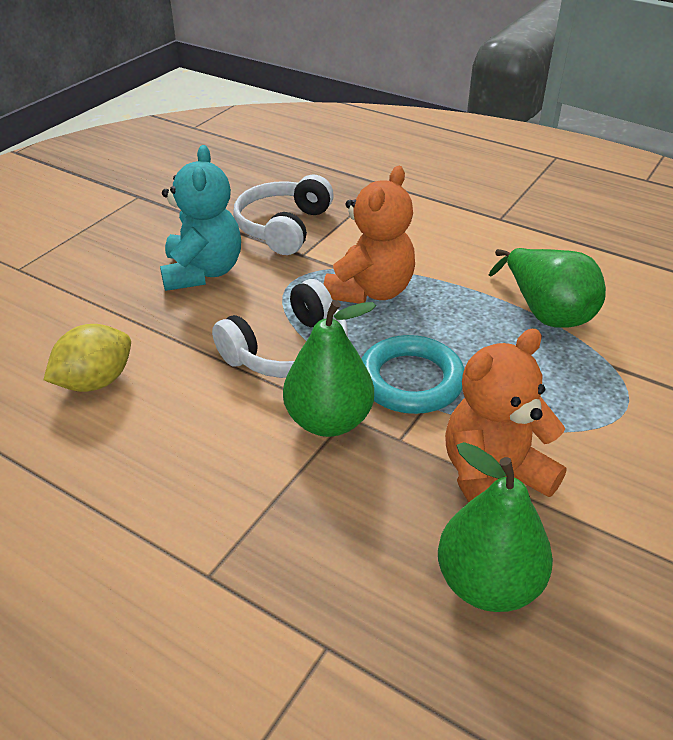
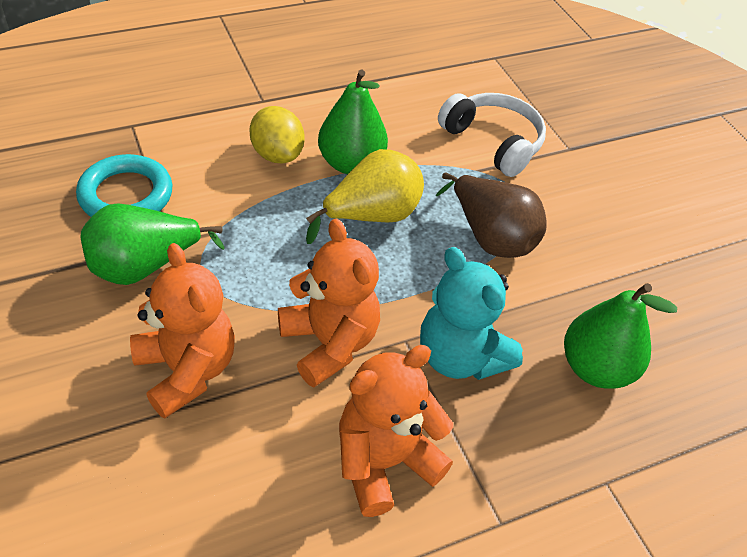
brown pear: 0 -> 1
orange teddy bear: 2 -> 3
white headphones: 2 -> 1
yellow pear: 0 -> 1

